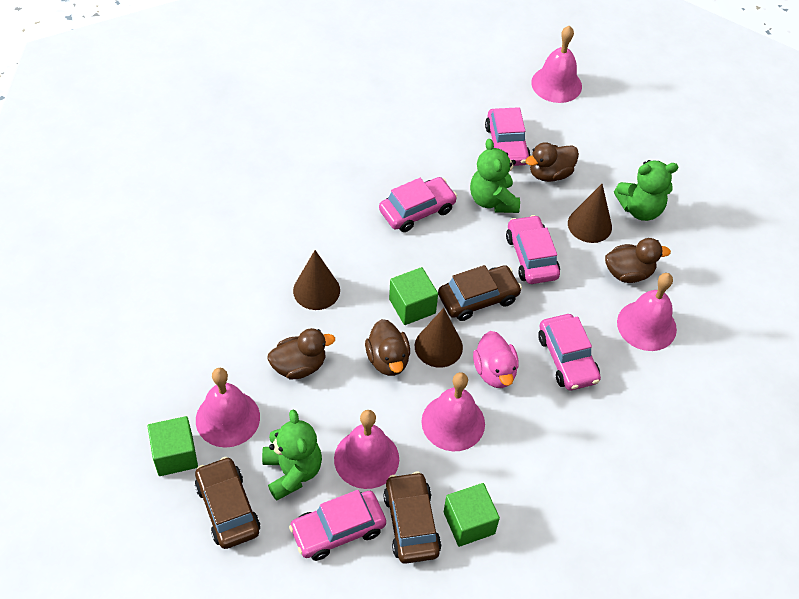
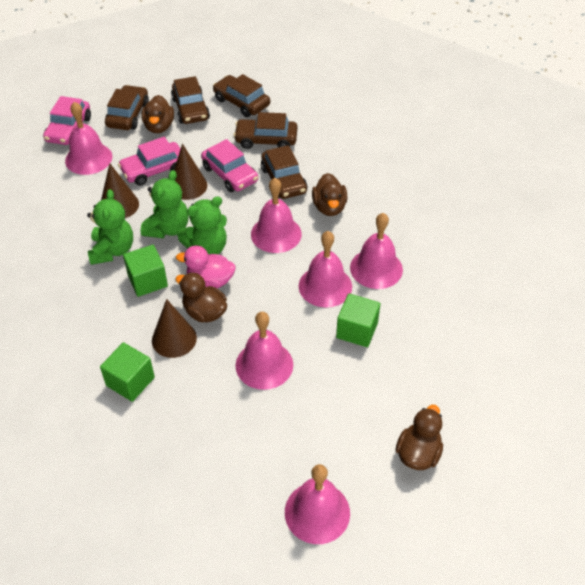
brown car: 3 -> 5
pink bell: 5 -> 6
pink car: 5 -> 3

